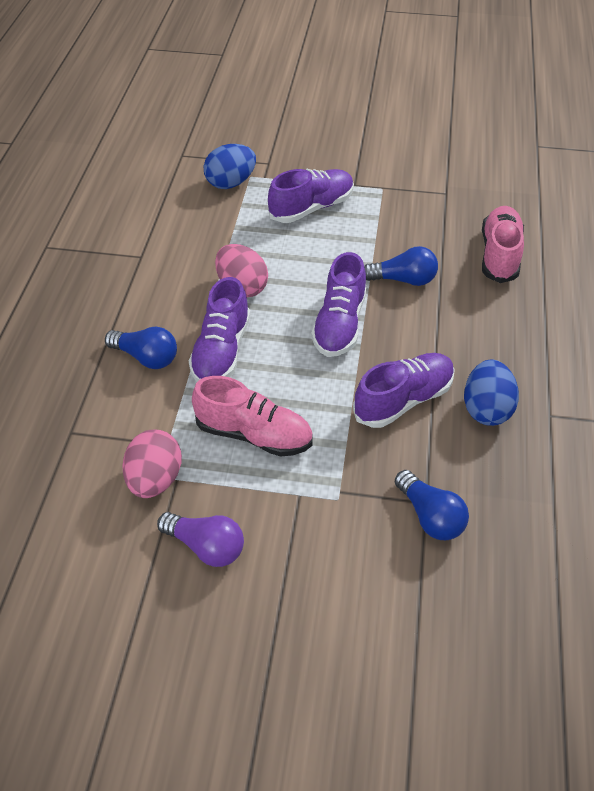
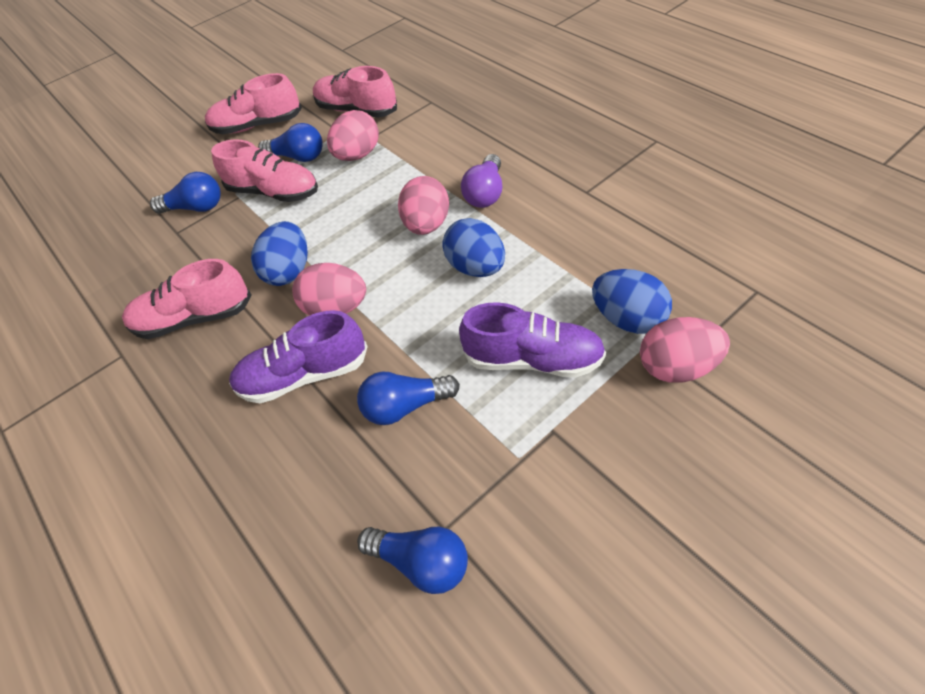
blue egg: 2 -> 3
blue light bulb: 3 -> 4
pink egg: 2 -> 4
pink shoe: 2 -> 4
purple shoe: 4 -> 2

